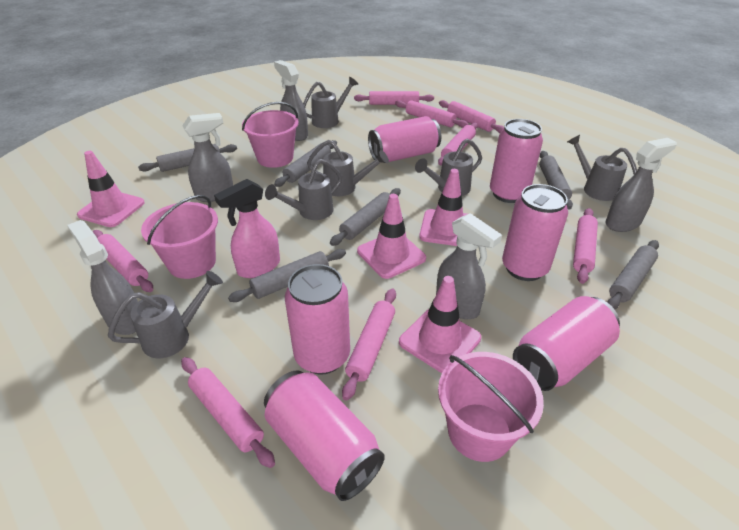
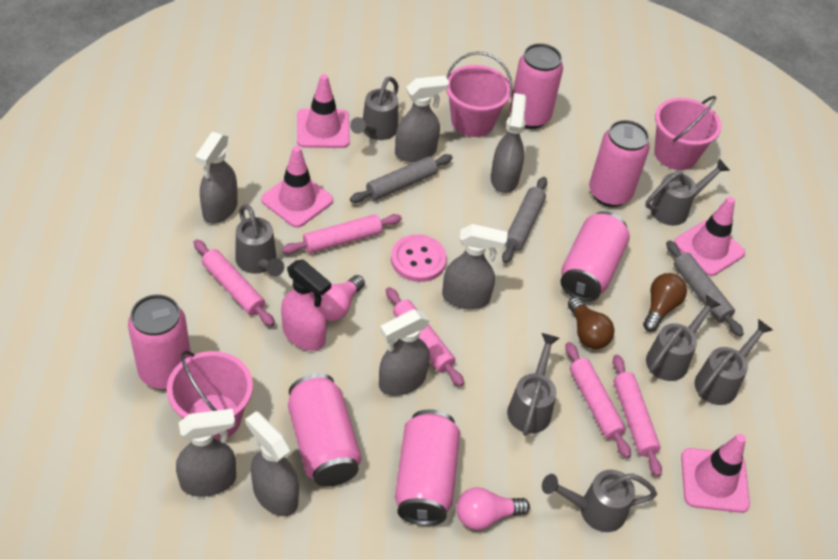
brown light bulb: 0 -> 2
grey rolling pin: 6 -> 3
grey spray bottle: 5 -> 7
grey watering can: 6 -> 7
pink button: 0 -> 1
pink light bulb: 0 -> 2
pink rolling pin: 8 -> 5

